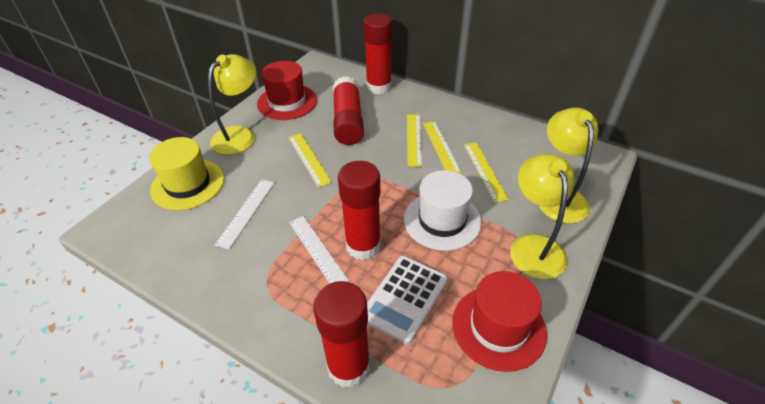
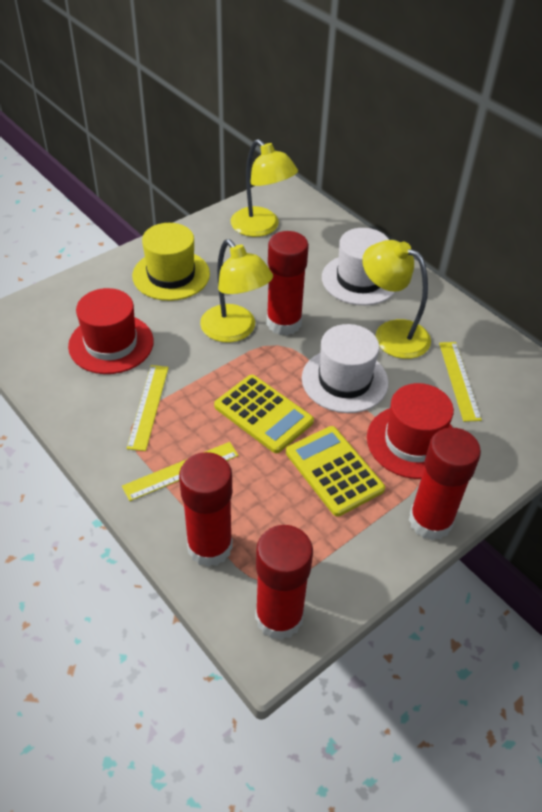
white calculator: 1 -> 0
white hat: 1 -> 2
white ruler: 2 -> 0
yellow calculator: 0 -> 2
yellow ruler: 4 -> 3

